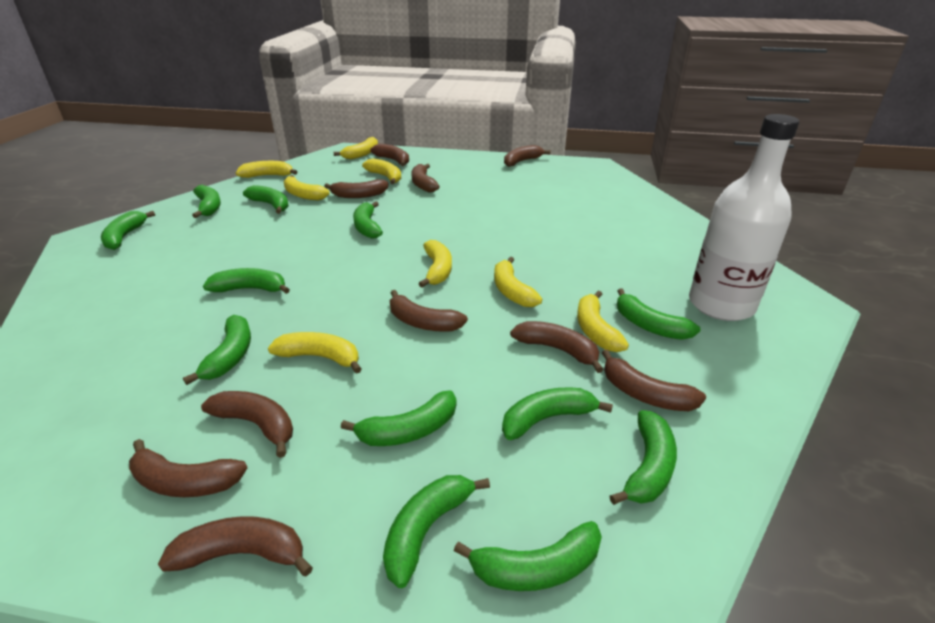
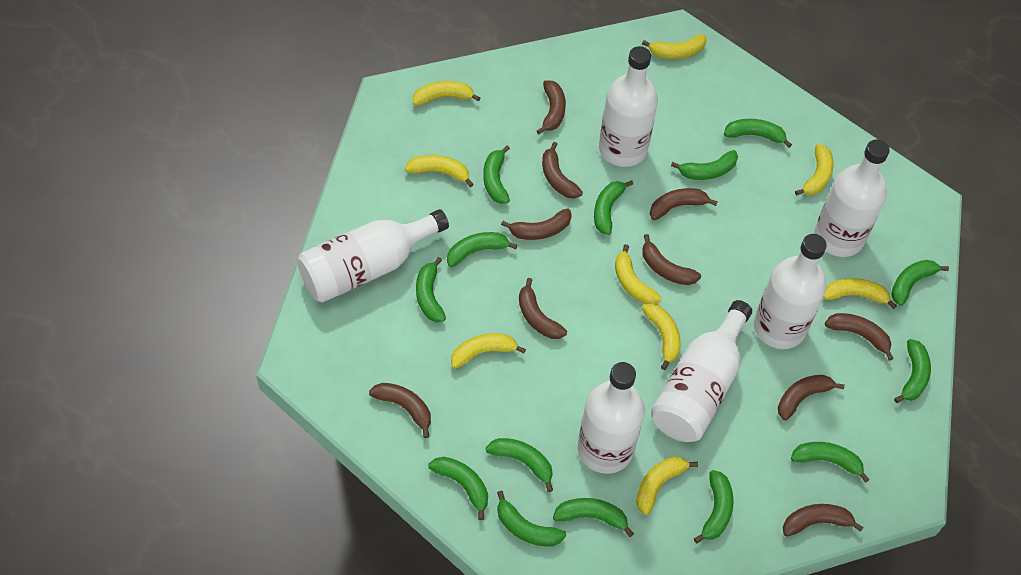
green banana: 12 -> 14
white bottle: 1 -> 6
yellow banana: 8 -> 9

